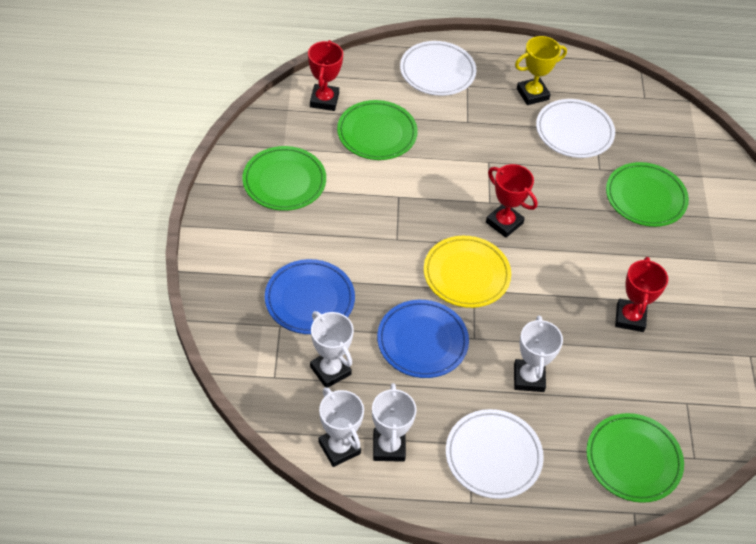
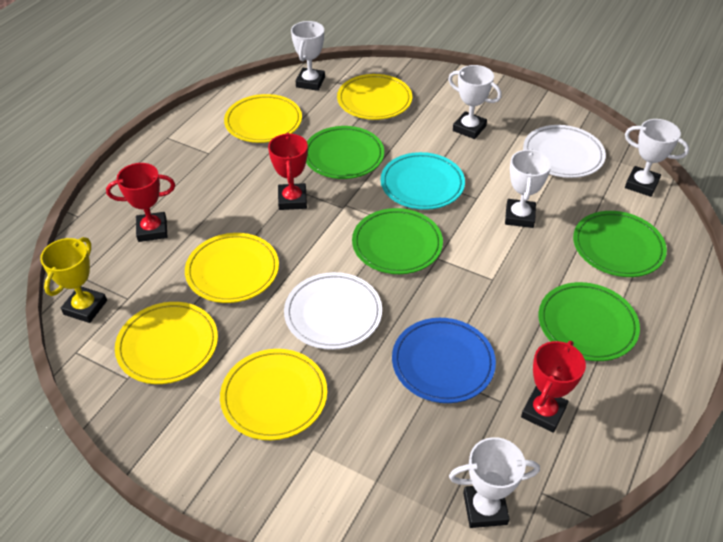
blue plate: 2 -> 1
turquoise plate: 0 -> 1
white plate: 3 -> 2
white trophy: 4 -> 5
yellow plate: 1 -> 5

